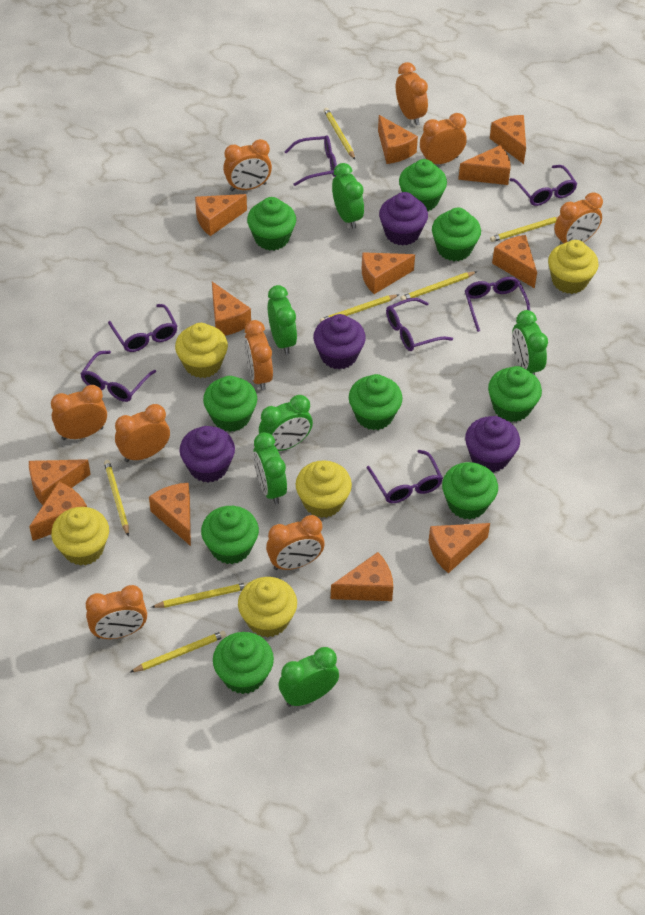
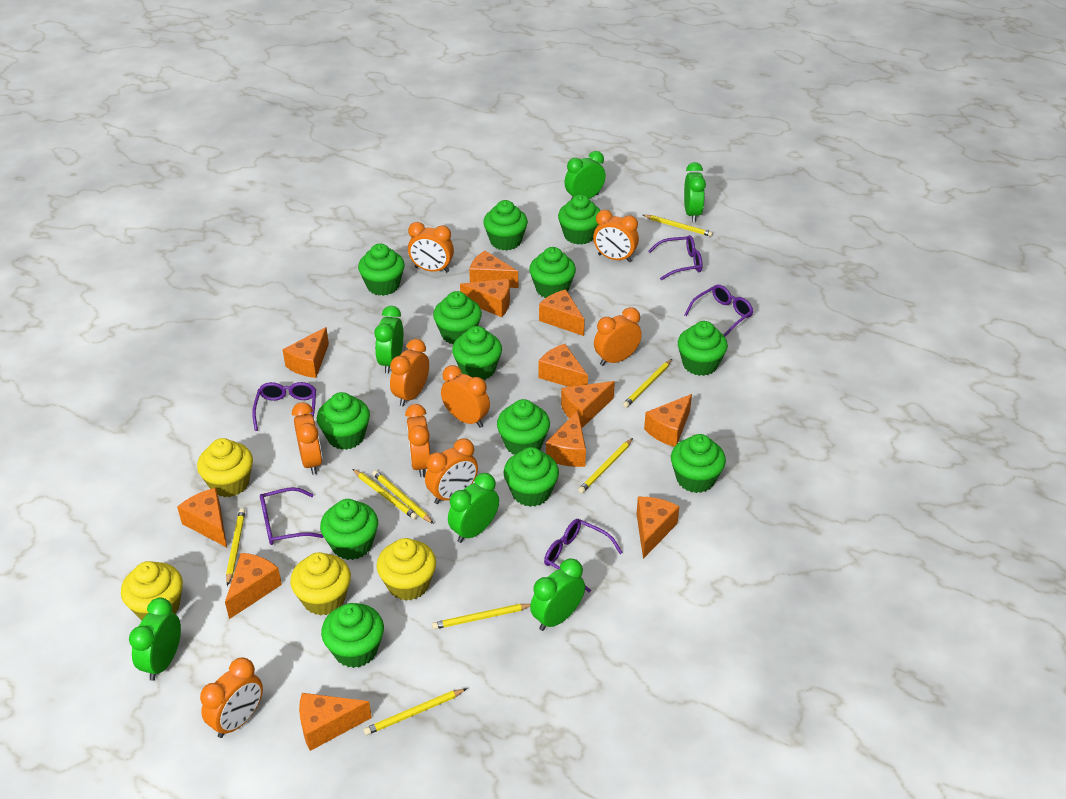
green cupcake: 9 -> 13
purple cupcake: 4 -> 0
purple glasses: 7 -> 5
yellow cupcake: 5 -> 4
yellow pencil: 7 -> 8

